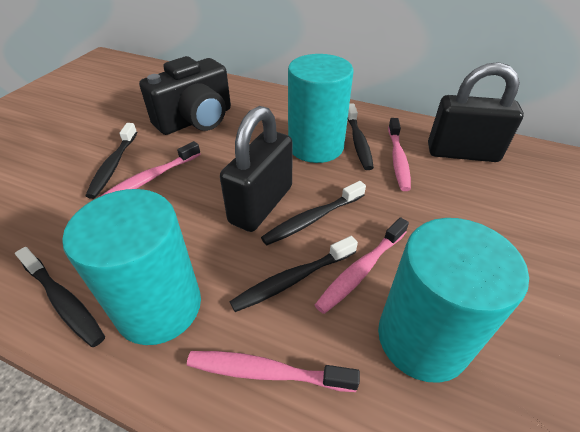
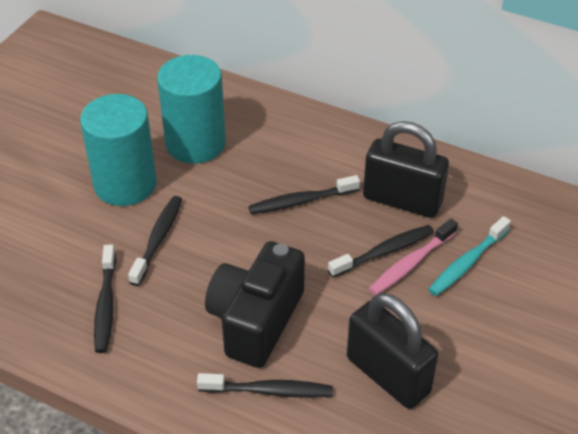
pink toothbrush: 4 -> 1
turquoise cylinder: 3 -> 2
turquoise toothbrush: 0 -> 1

